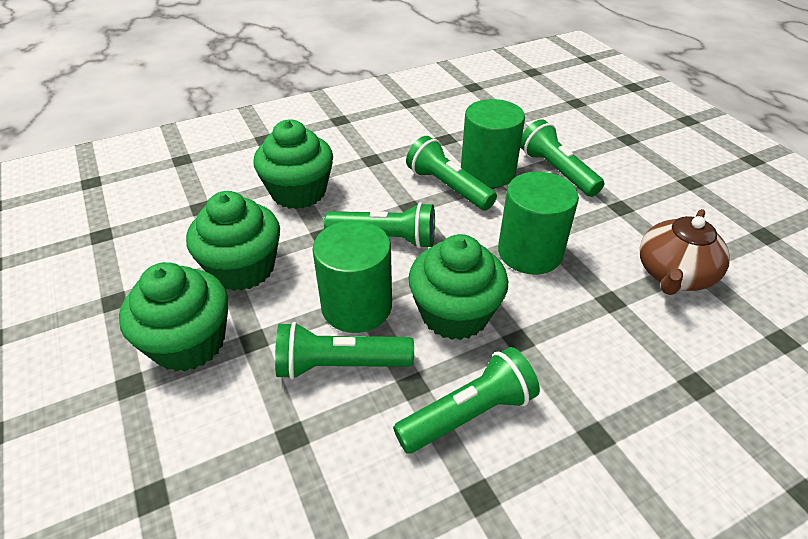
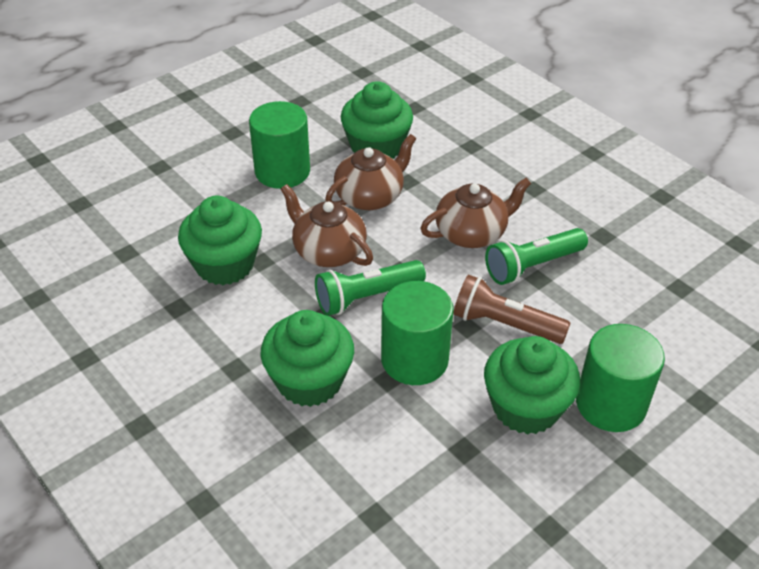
brown flashlight: 0 -> 1
brown teapot: 1 -> 3
green flashlight: 5 -> 2

